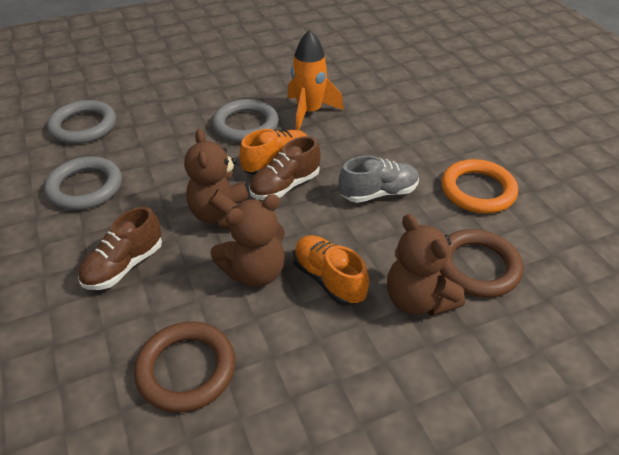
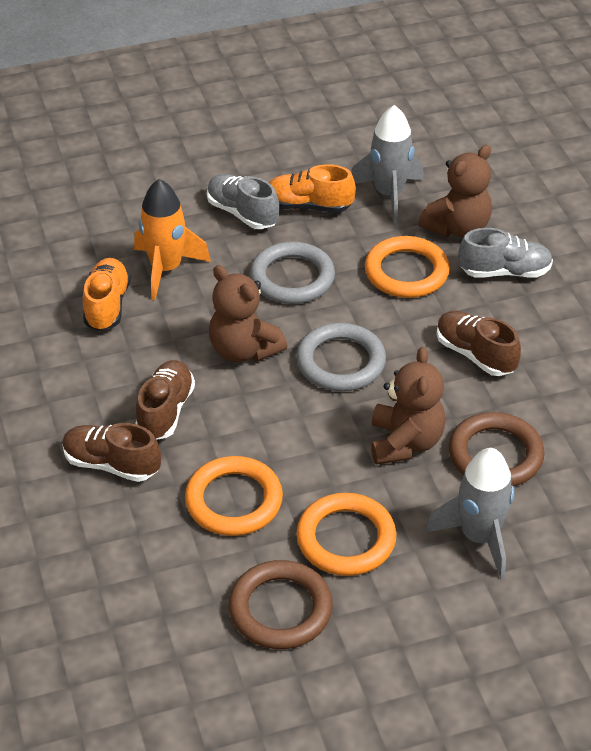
brown shoe: 2 -> 3
grey ring: 3 -> 2
grey rocket: 0 -> 2
grey shoe: 1 -> 2
orange ring: 1 -> 3

